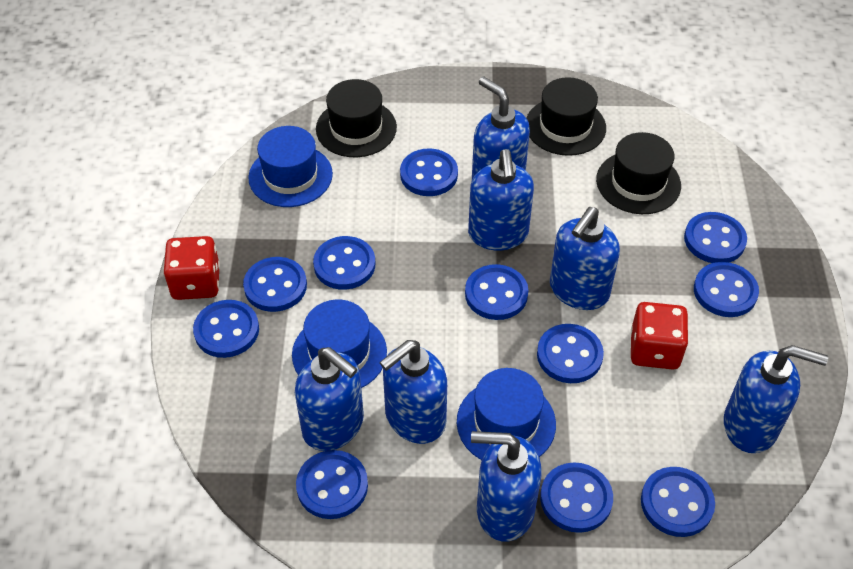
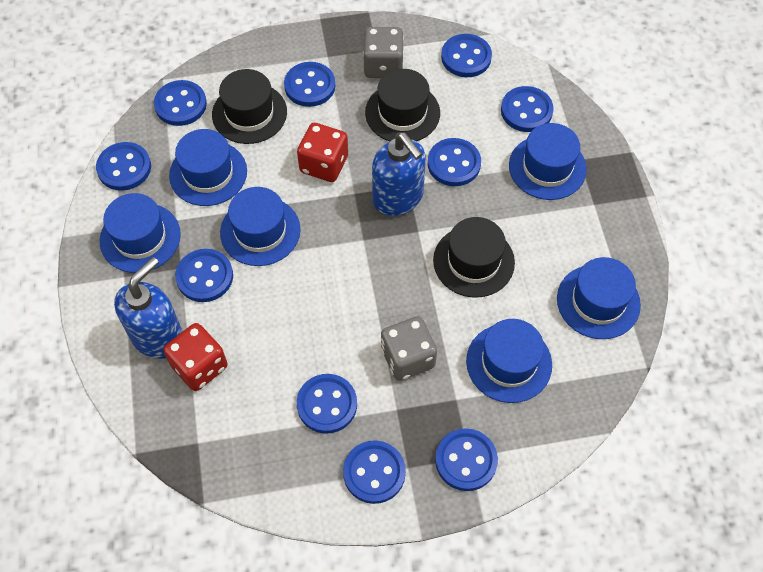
blue button: 11 -> 10
blue hat: 3 -> 6
blue soap dispenser: 7 -> 2
grey dice: 0 -> 2

